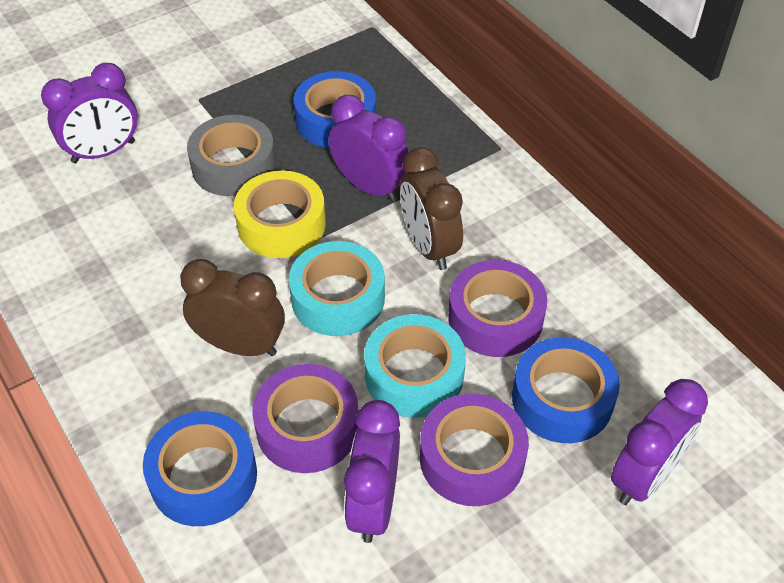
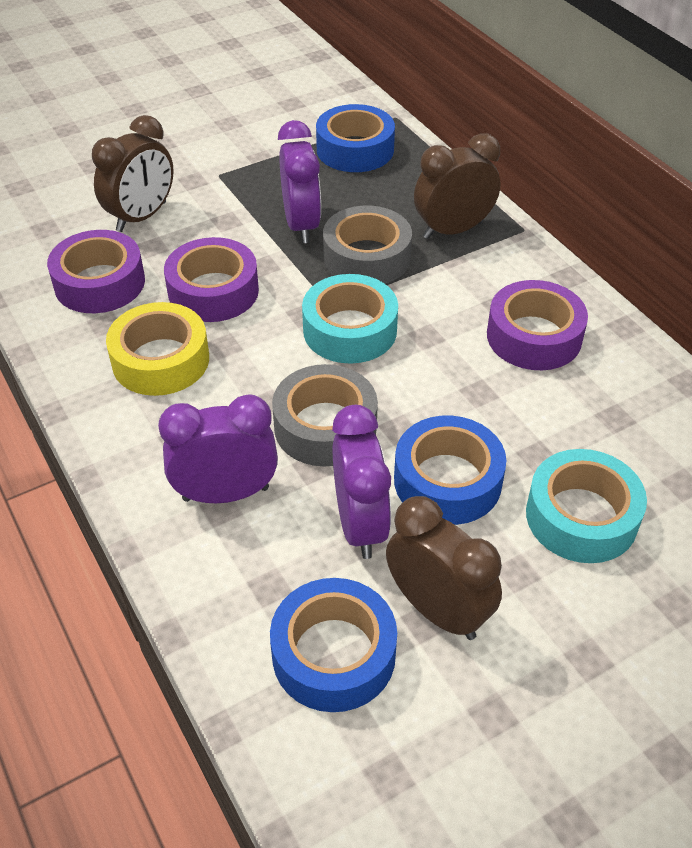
brown clock: 2 -> 3
grey tape: 1 -> 2
purple clock: 4 -> 3

